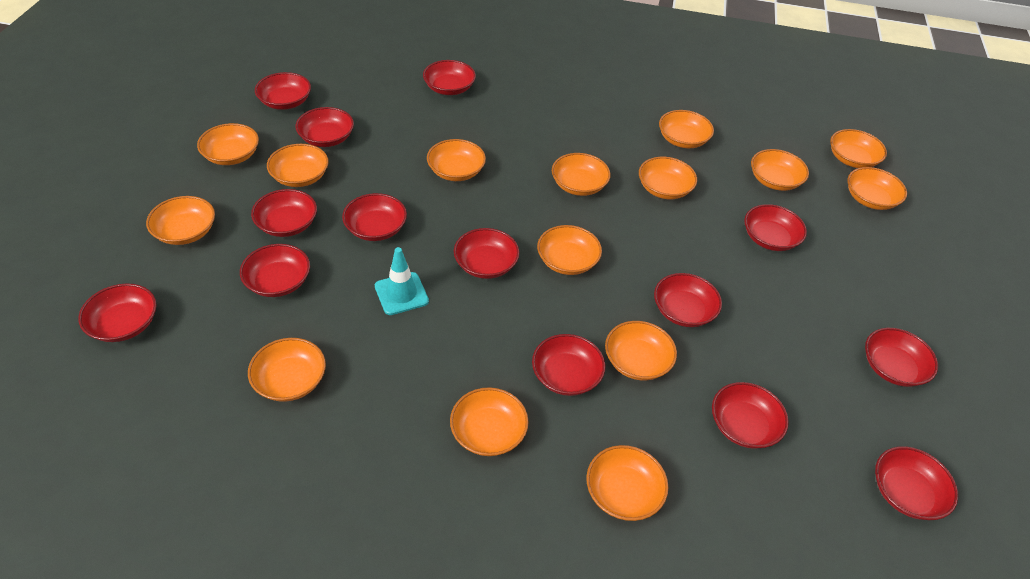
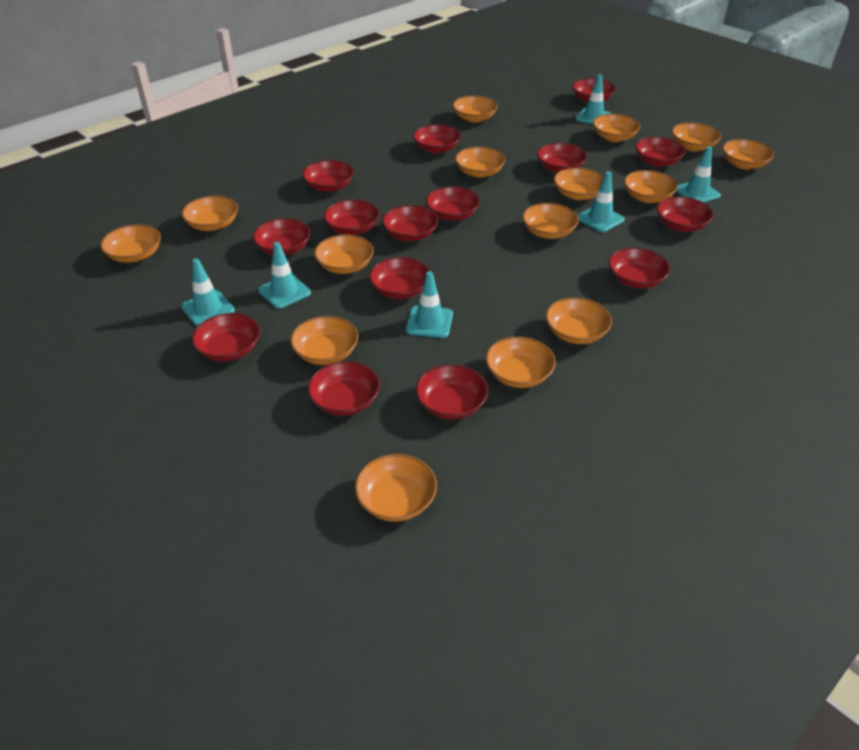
red bowl: 14 -> 15
turquoise traffic cone: 1 -> 6

